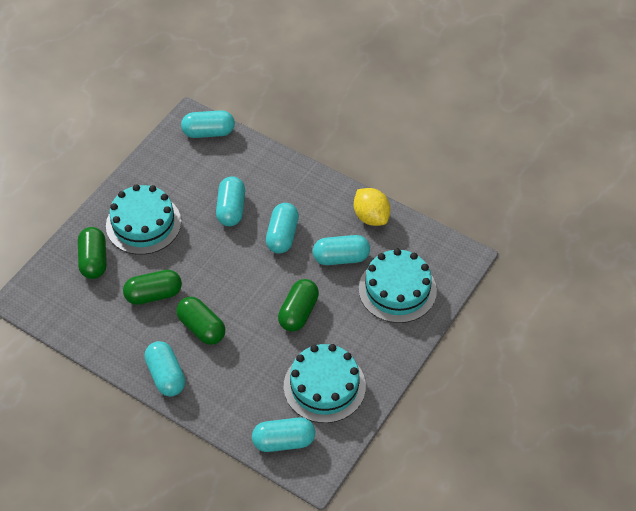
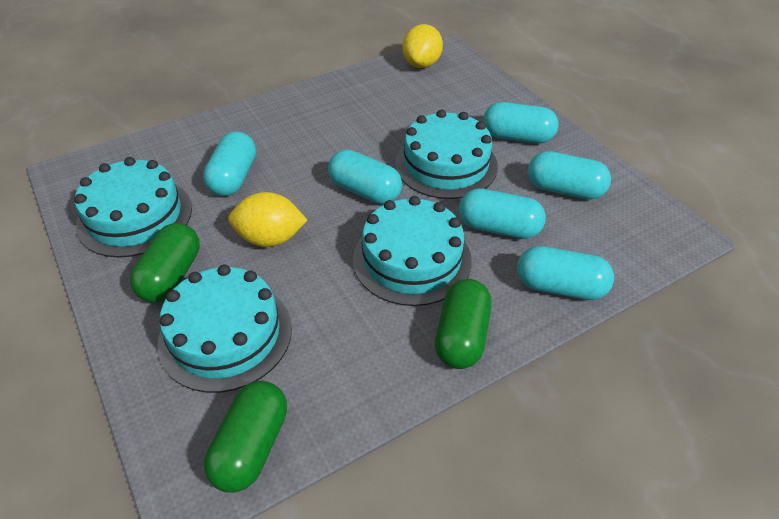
green capsule: 4 -> 3
turquoise cake: 3 -> 4
yellow lemon: 1 -> 2

